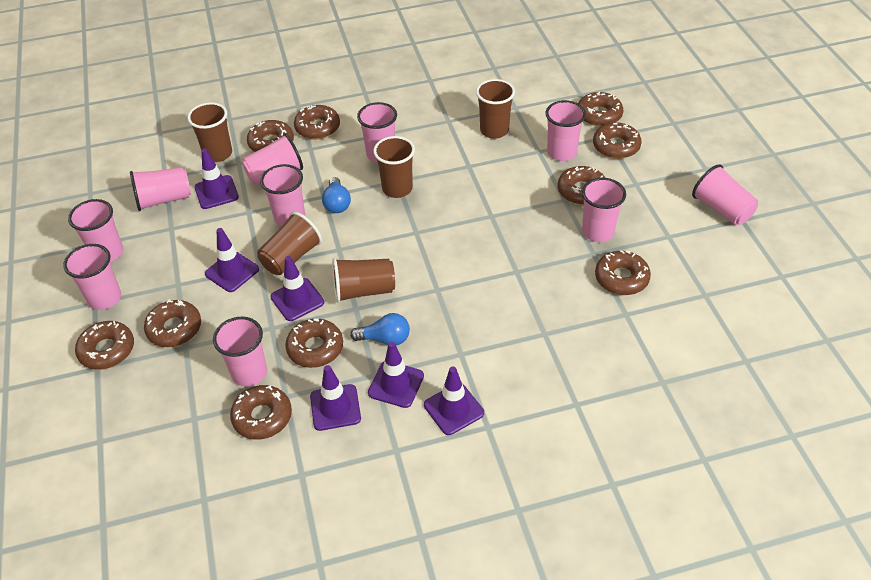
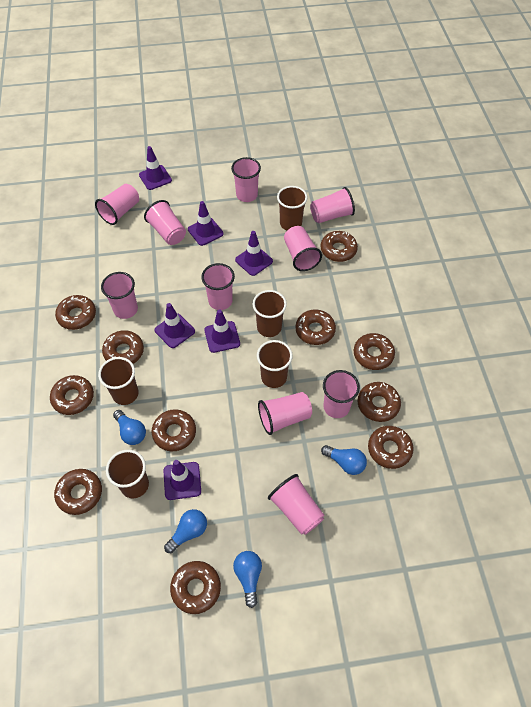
blue light bulb: 2 -> 4
brown donut: 10 -> 11

